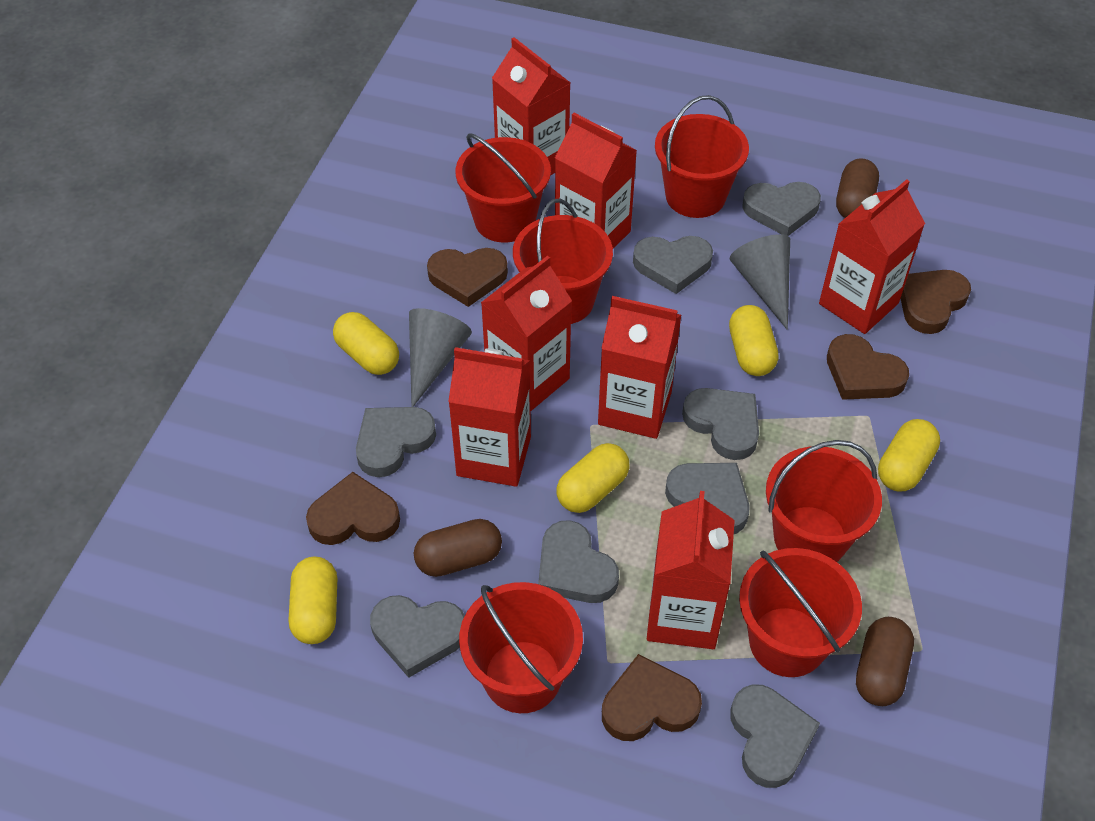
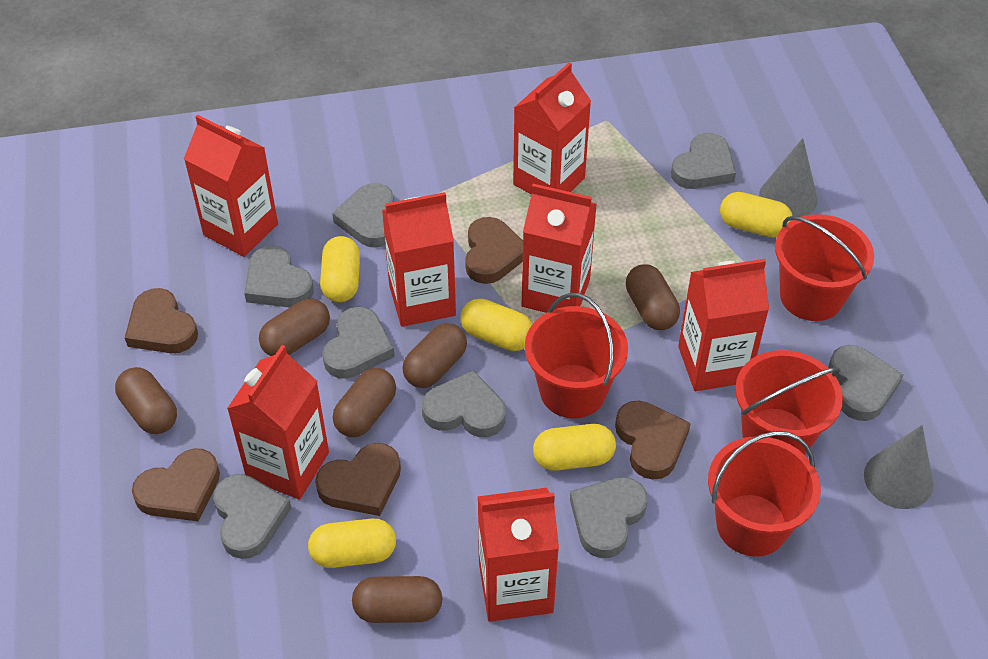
brown capsule: 3 -> 6
red bucket: 6 -> 4

